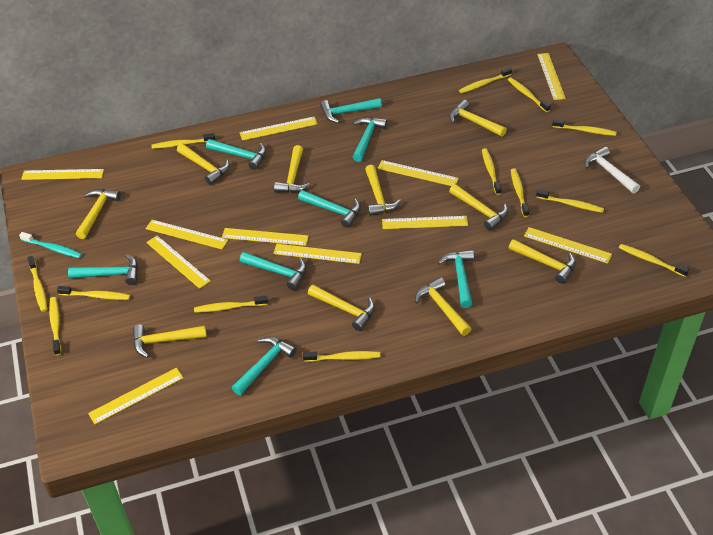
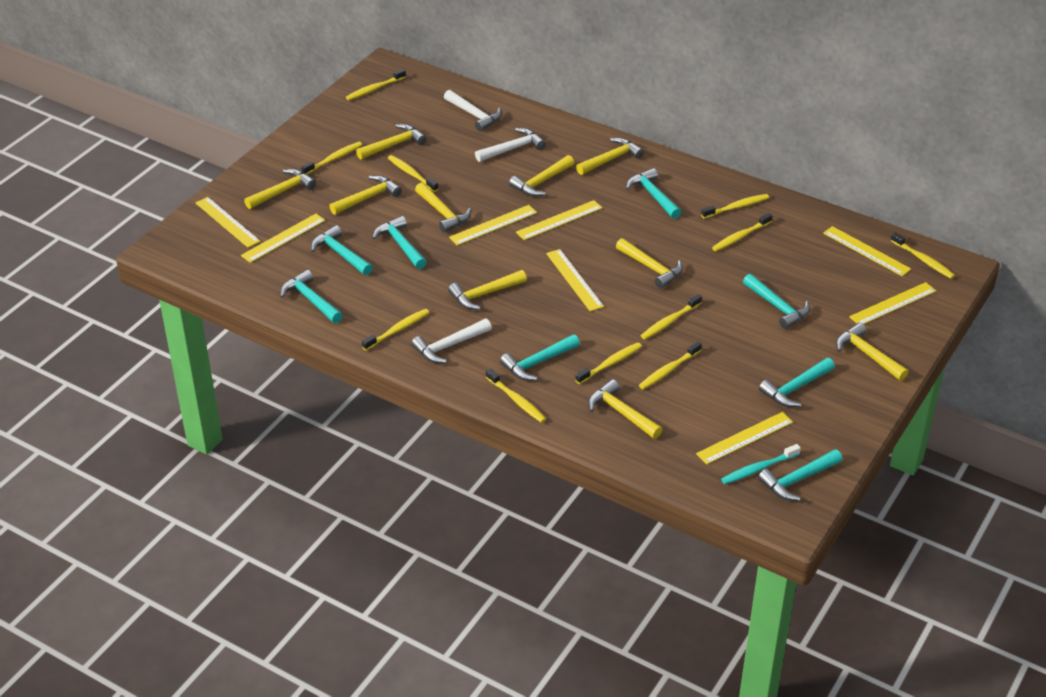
white hammer: 1 -> 3
yellow ruler: 11 -> 8
yellow toothbrush: 13 -> 11

